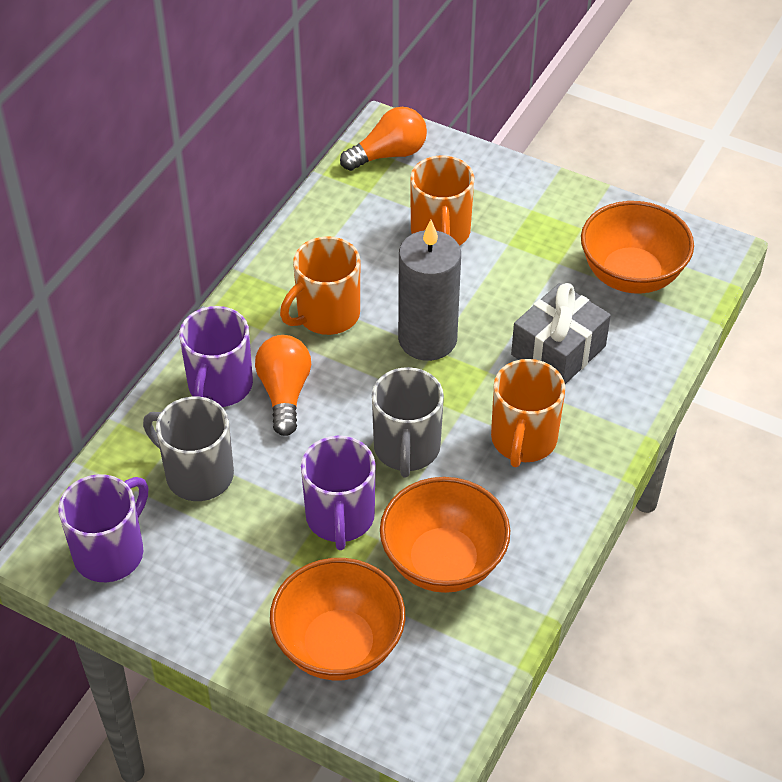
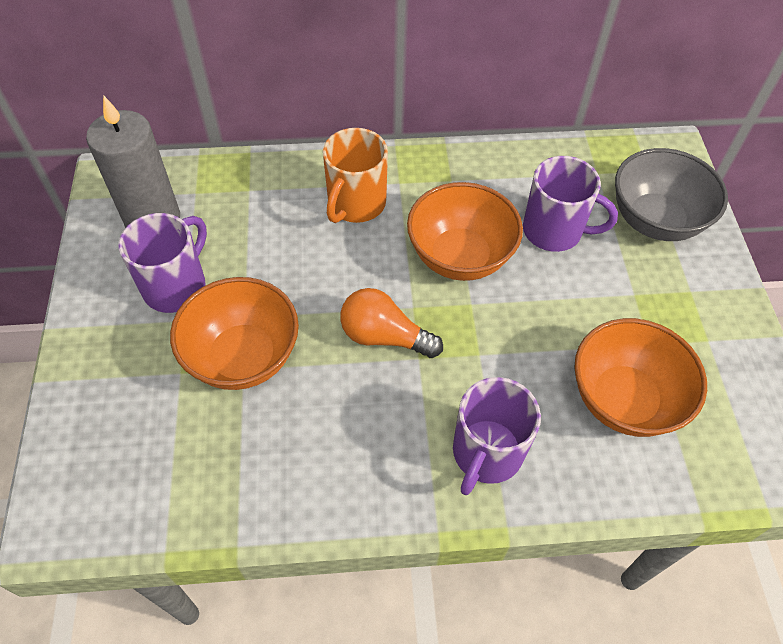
grey bowl: 0 -> 1
grey gift: 1 -> 0
grey mug: 2 -> 0
orange light bulb: 2 -> 1
orange mug: 3 -> 1

